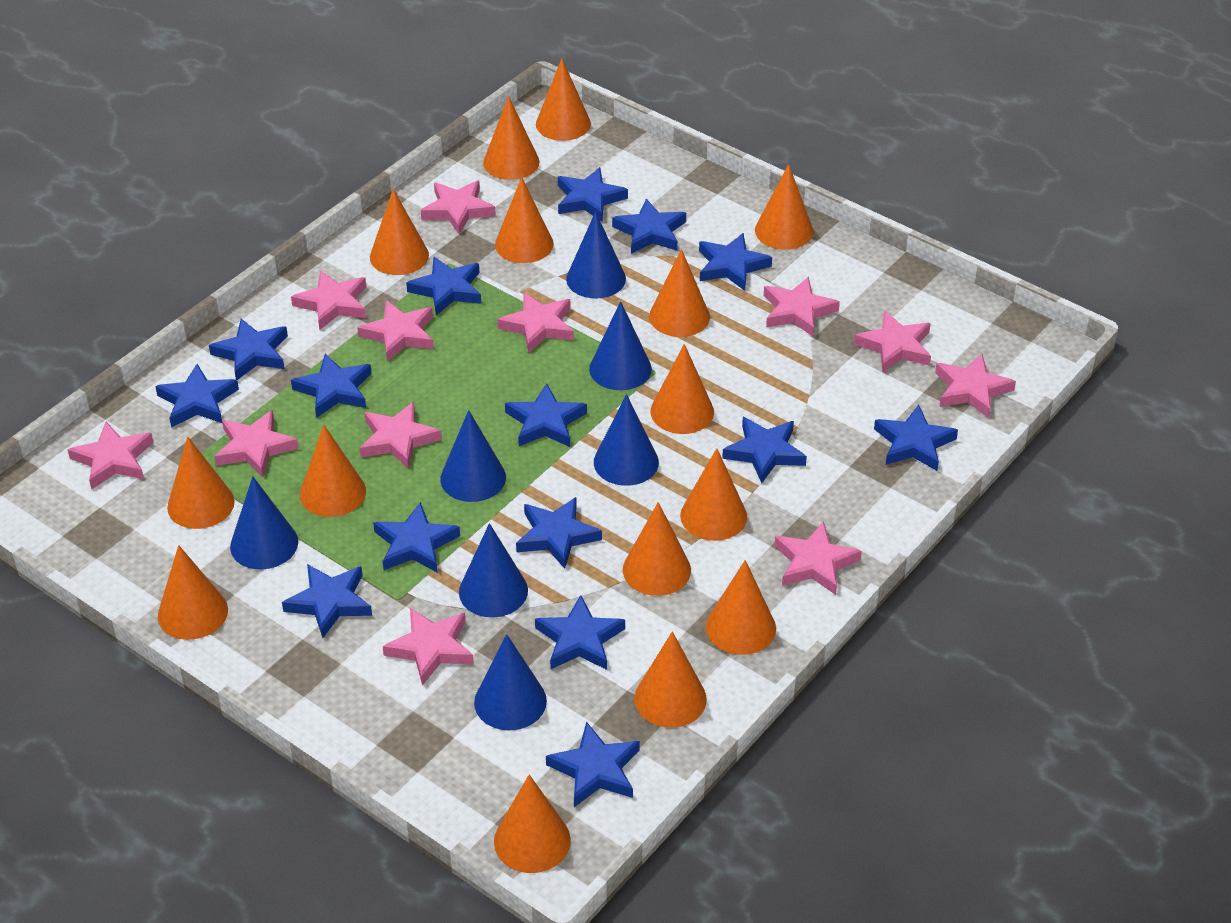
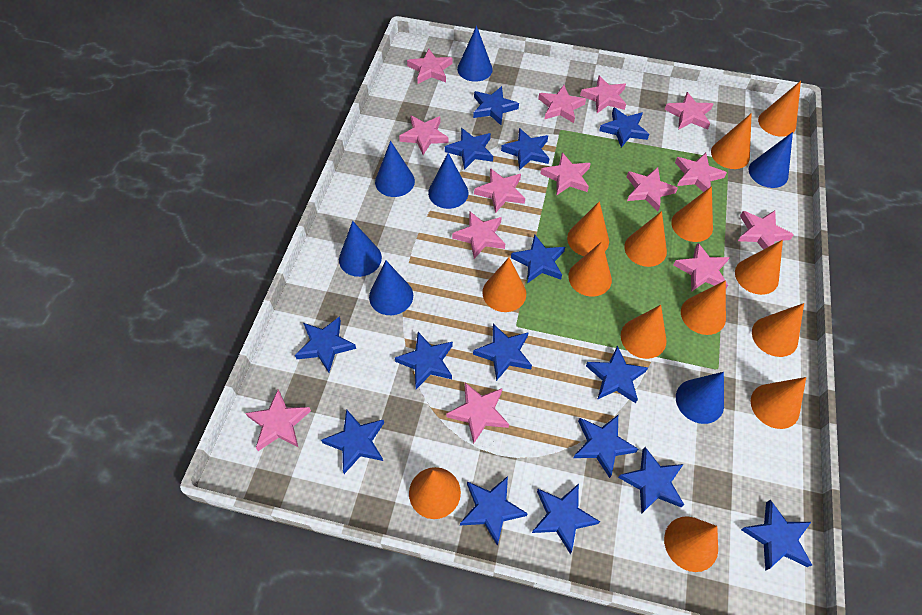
orange cone: 15 -> 14
pink star: 12 -> 14

